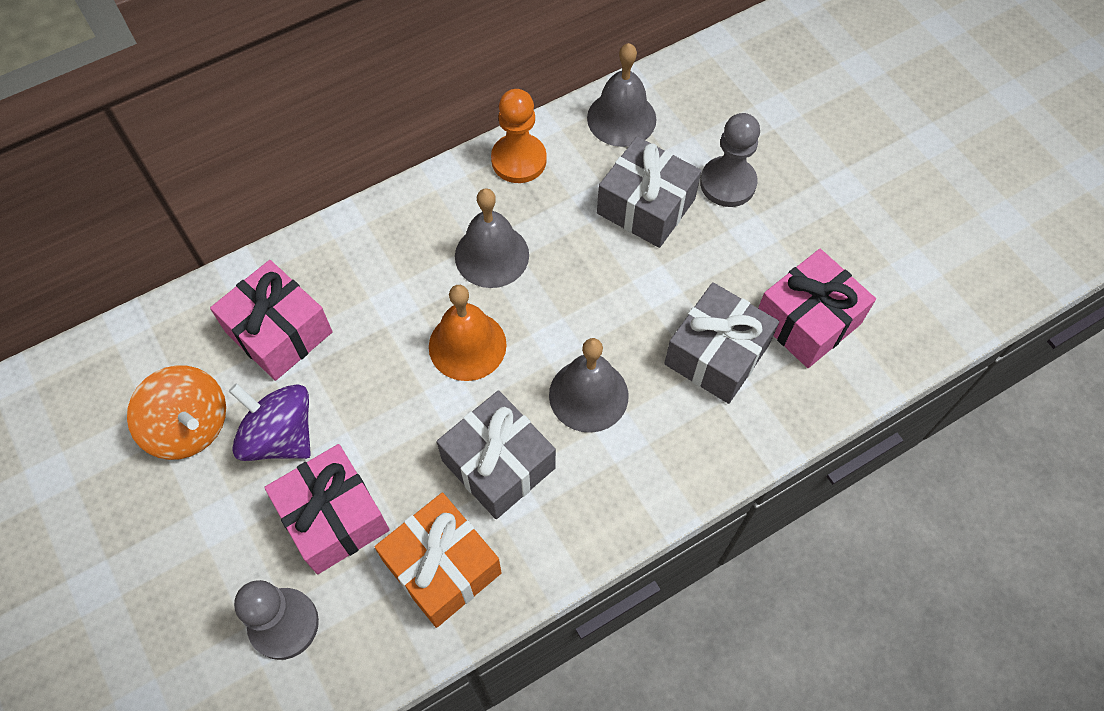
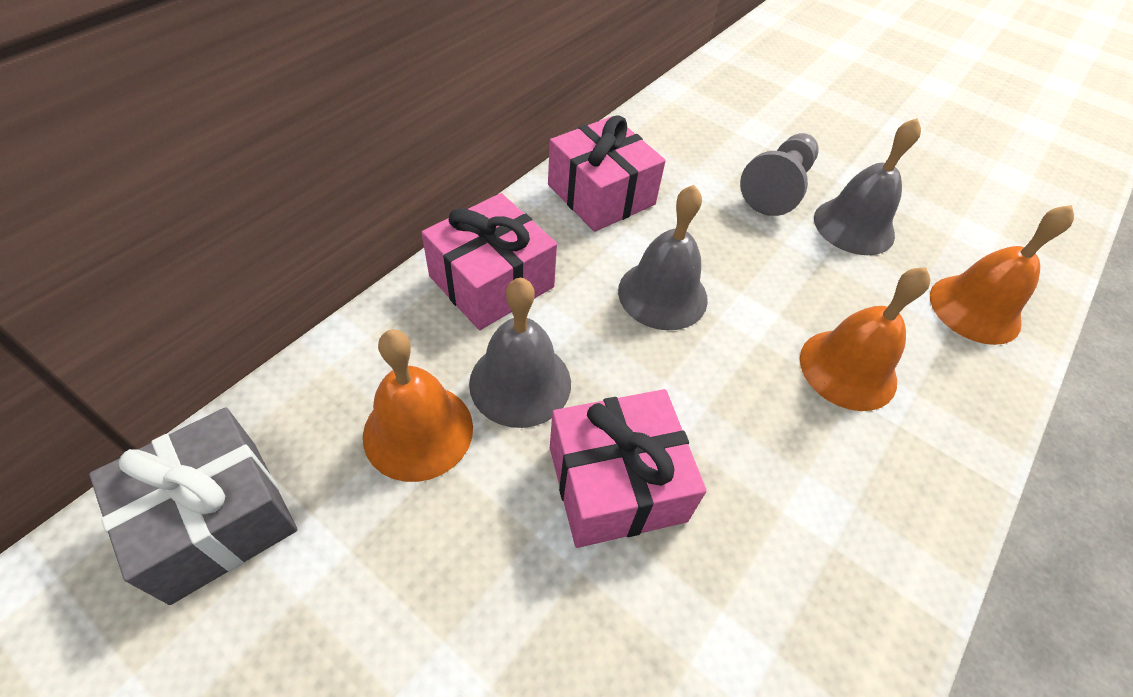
grey gift: 3 -> 1
grey pawn: 2 -> 1
orange bell: 1 -> 3
orange gift: 1 -> 0
orange pawn: 1 -> 0
orange spinning top: 1 -> 0
purple spinning top: 1 -> 0

